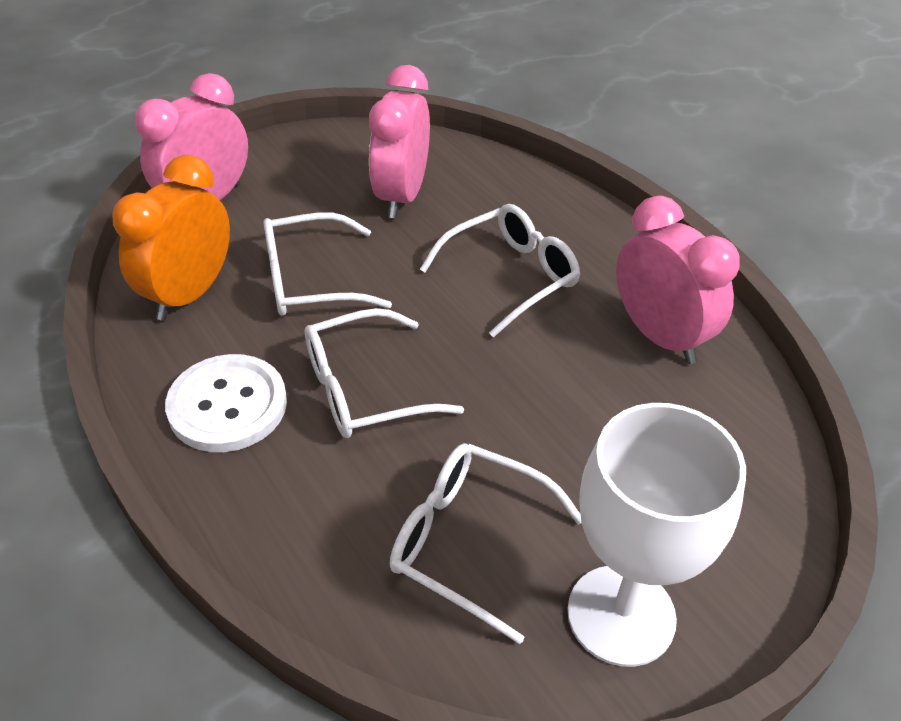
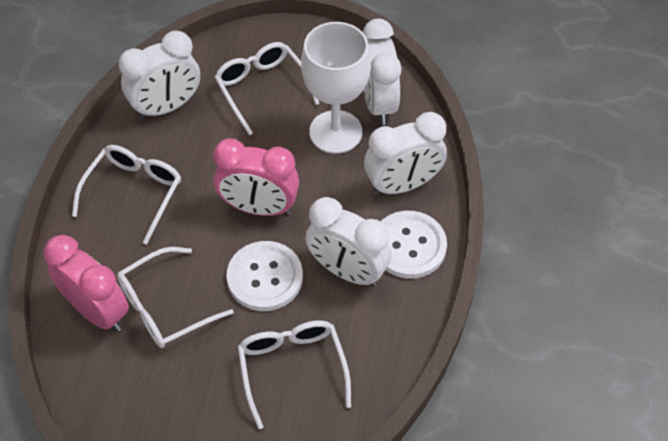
orange clock: 1 -> 0
pink clock: 3 -> 2
white button: 1 -> 2
white clock: 0 -> 4

